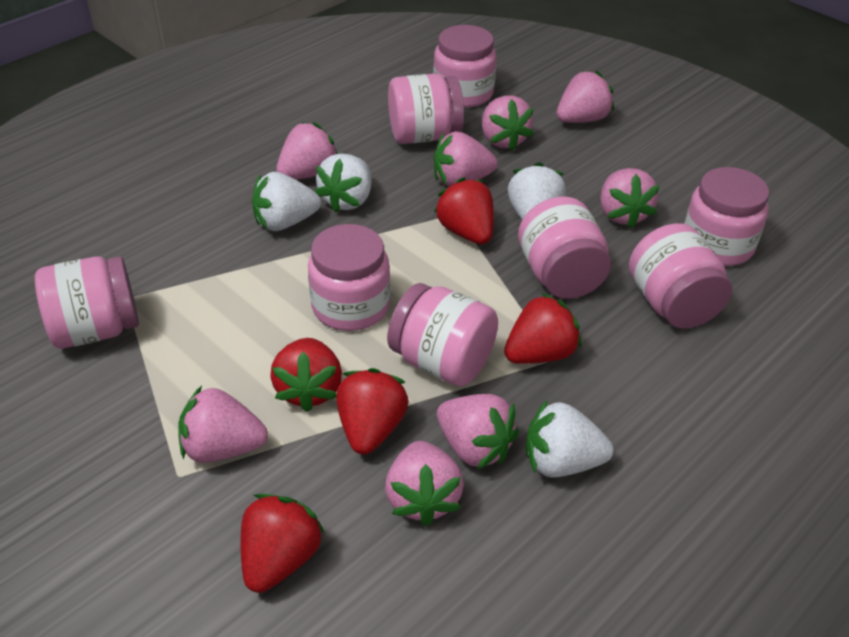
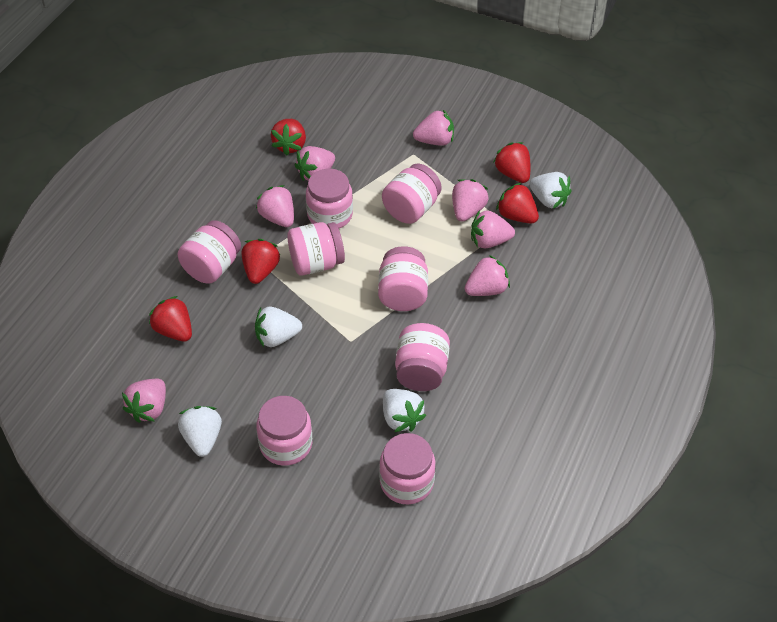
pink strawberry: 8 -> 7

